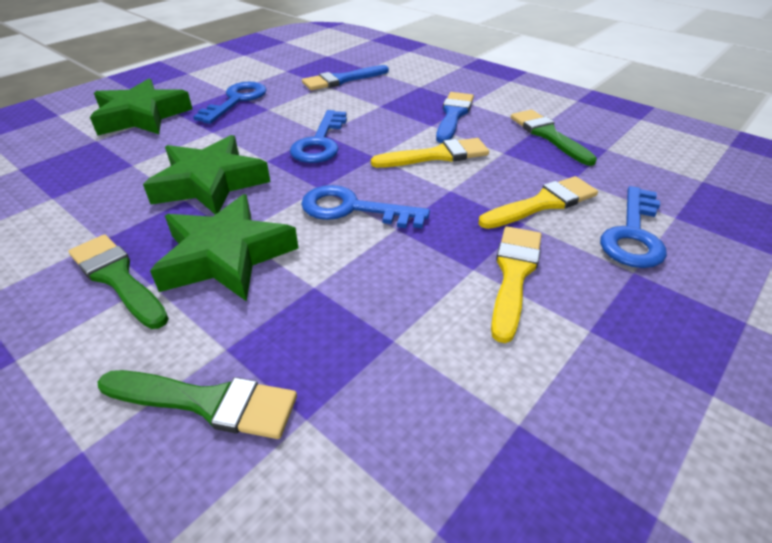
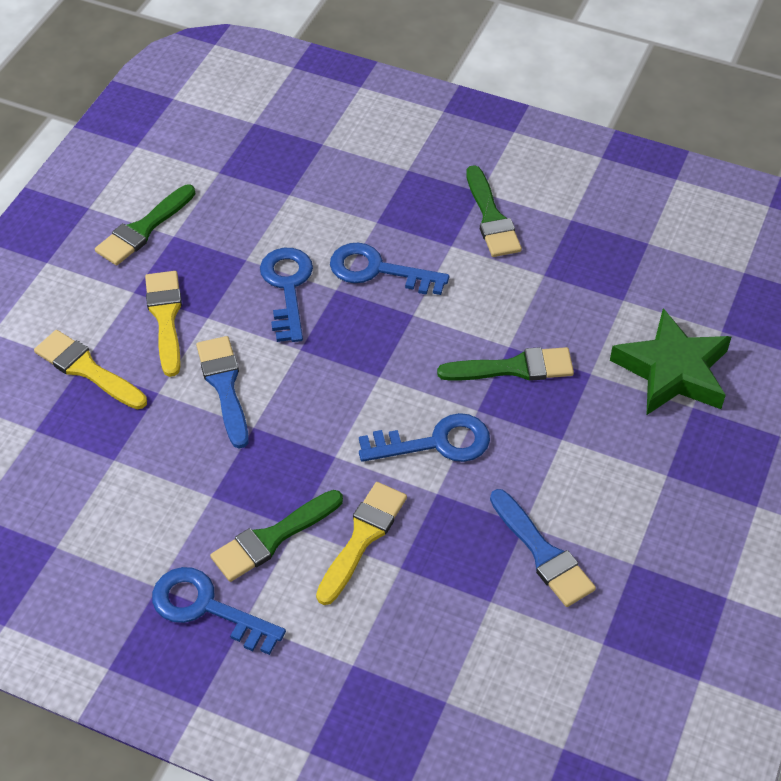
green brush: 3 -> 4
green star: 3 -> 1

